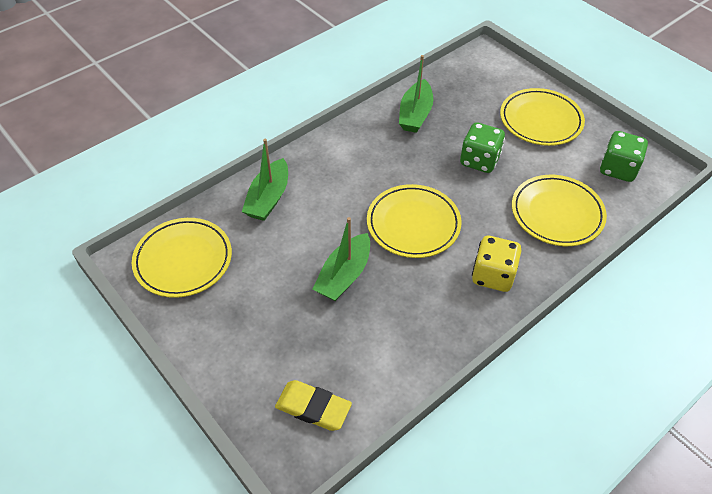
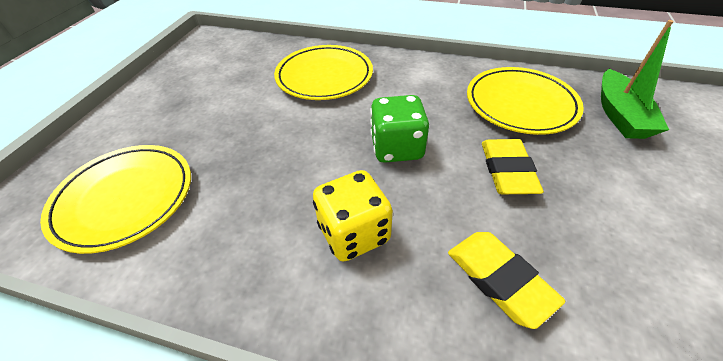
green boat: 3 -> 1
green dice: 2 -> 1
yellow eraser: 1 -> 2
yellow plate: 4 -> 3

